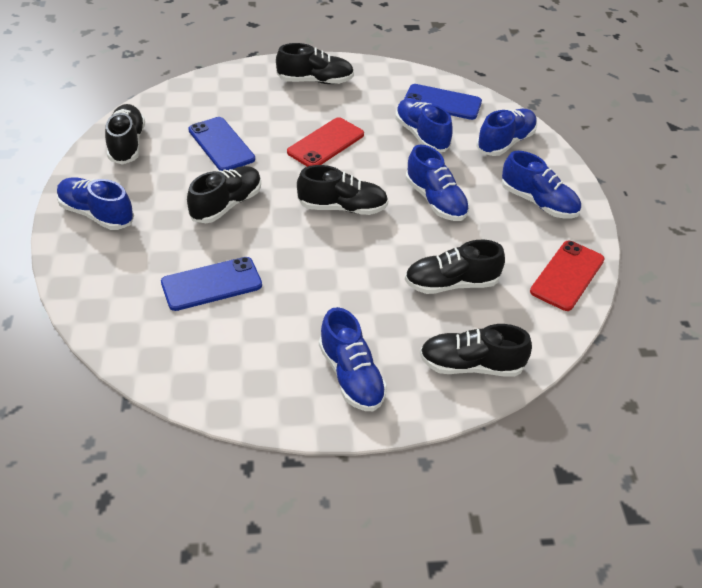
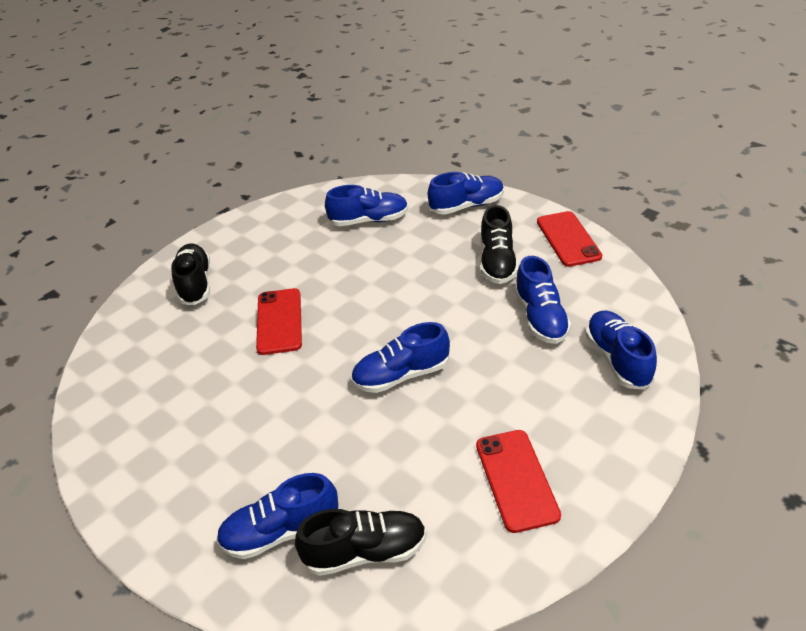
black shoe: 6 -> 3
blue phone: 3 -> 0
red phone: 2 -> 3

